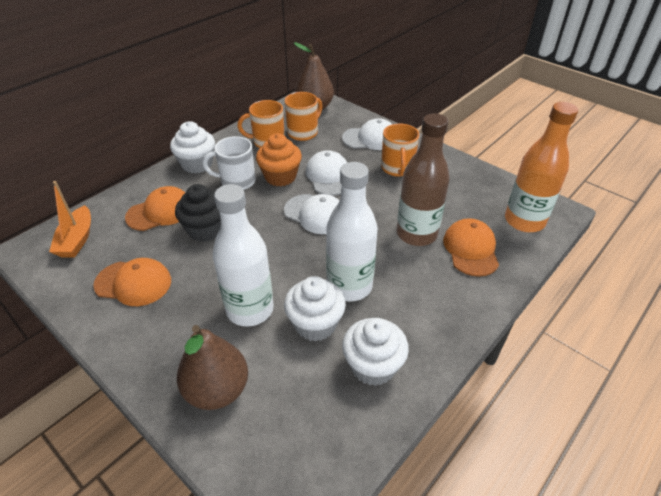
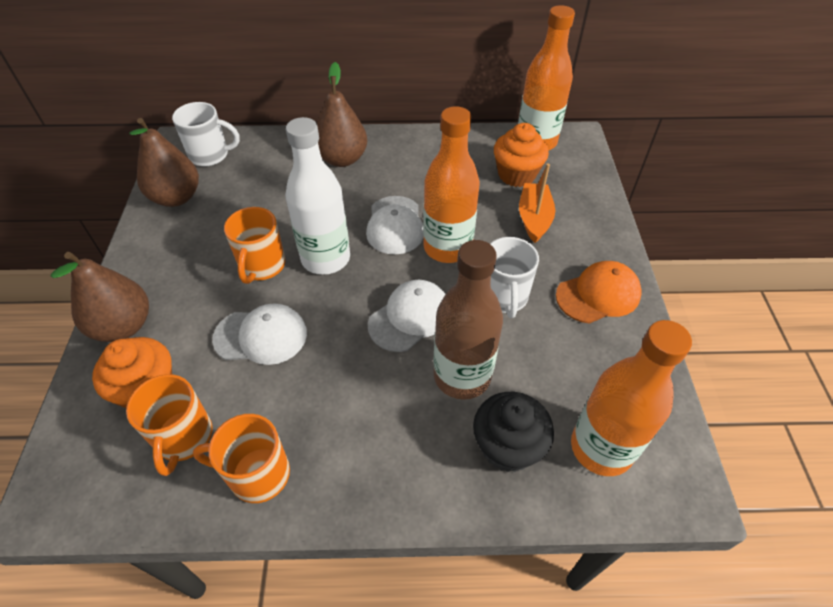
brown pear: 2 -> 3
orange bottle: 1 -> 3
orange cap: 3 -> 1
orange cupcake: 1 -> 2
white bottle: 2 -> 1
white cupcake: 3 -> 0
white mug: 1 -> 2

